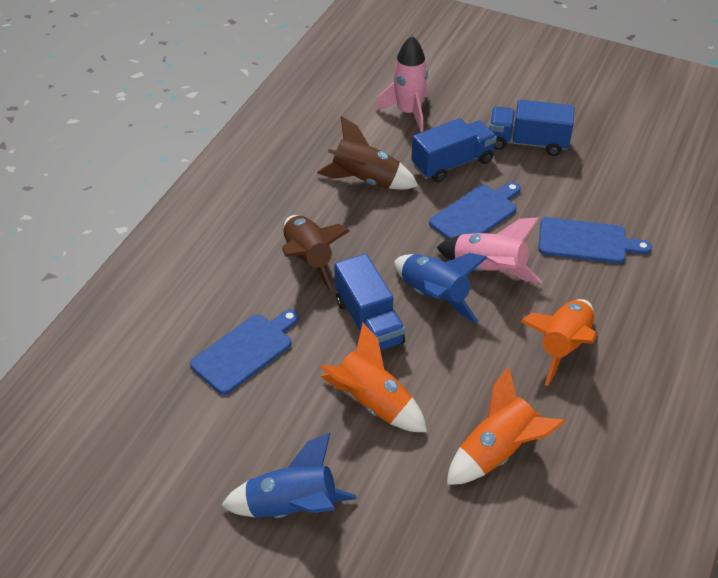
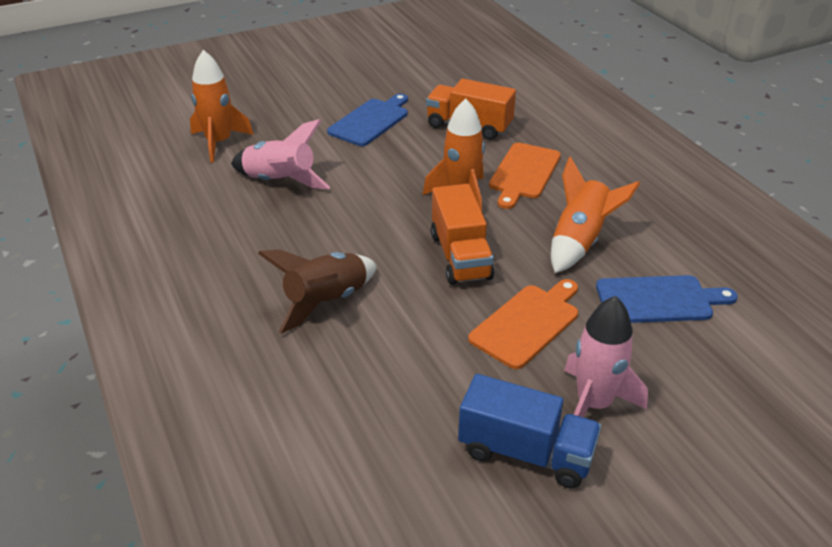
blue cutting board: 3 -> 2
blue rocket: 2 -> 0
blue truck: 3 -> 1
brown rocket: 2 -> 1
orange cutting board: 0 -> 2
orange truck: 0 -> 2

